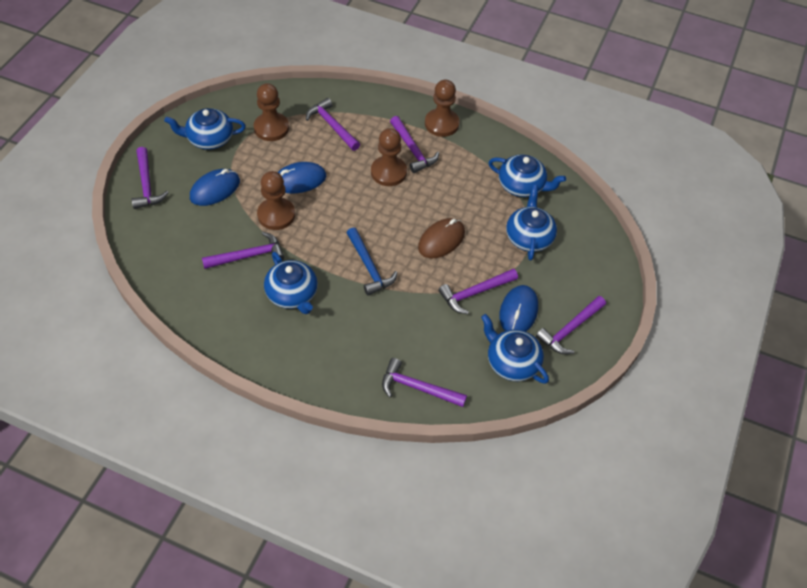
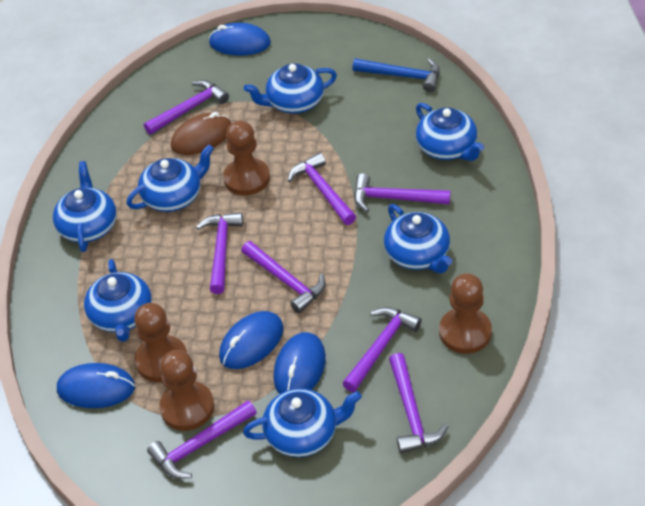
blue mouse: 3 -> 4
blue teapot: 5 -> 7
purple hammer: 7 -> 8

